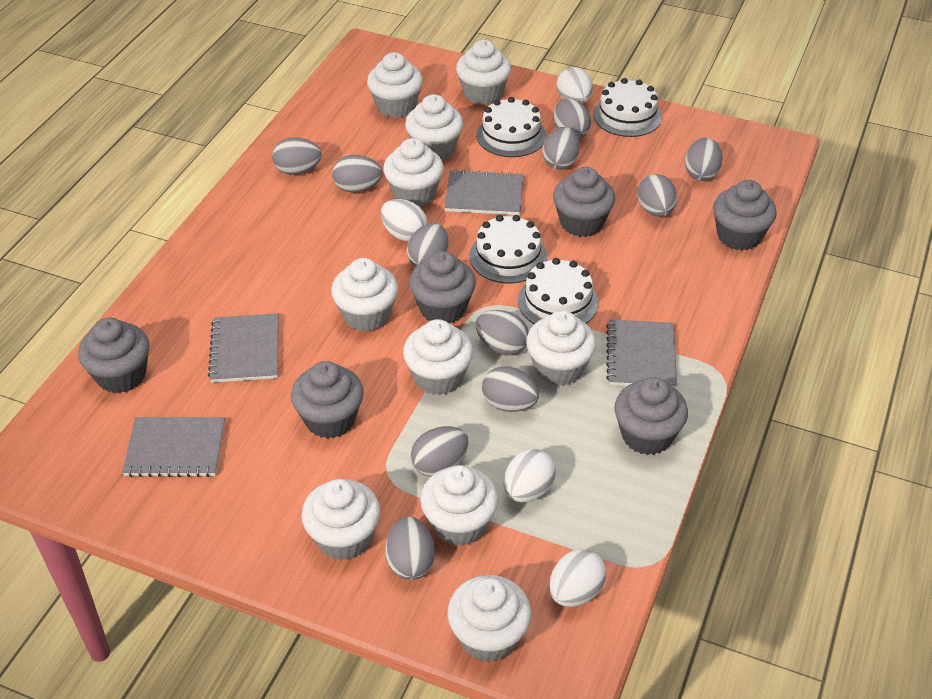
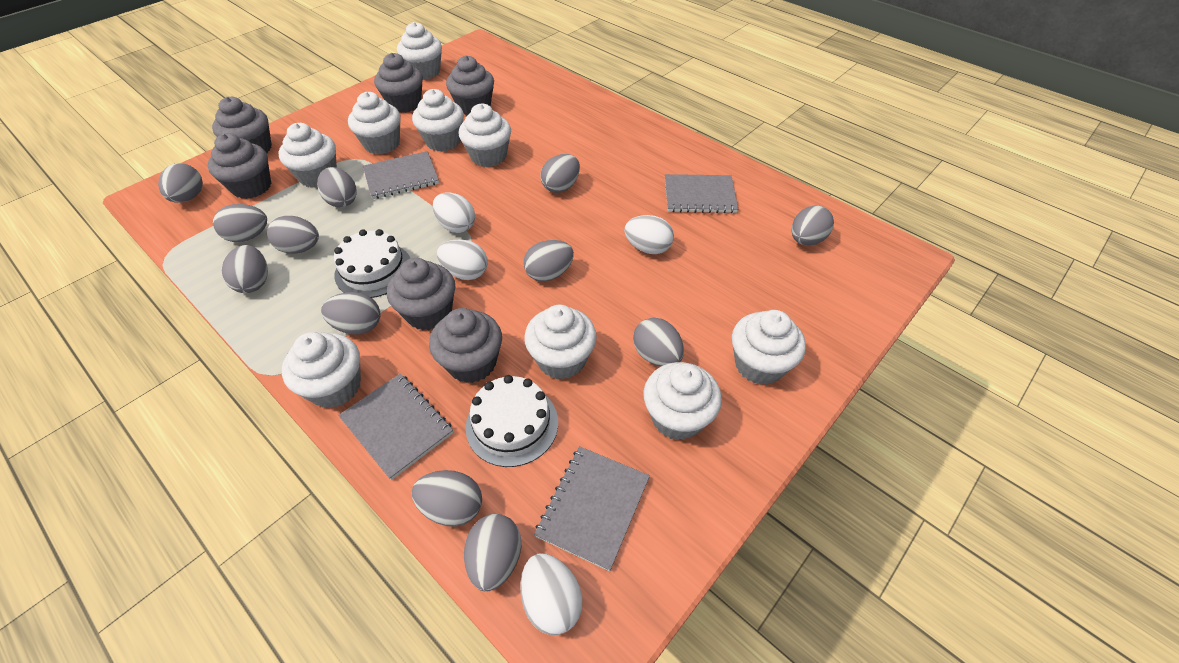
grey egg: 11 -> 12
white cake: 4 -> 2
white cupcake: 10 -> 9

